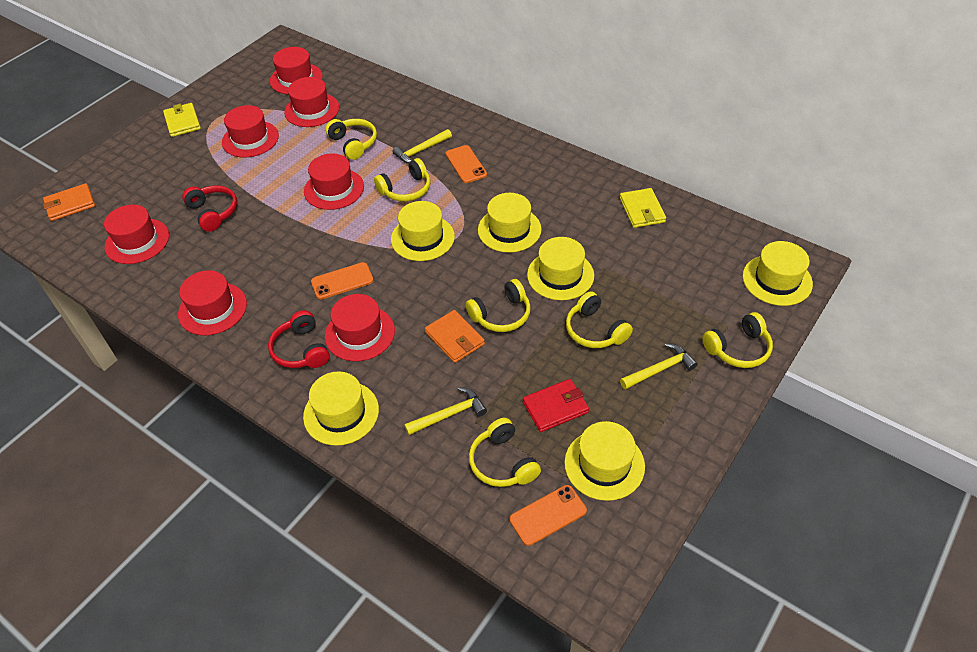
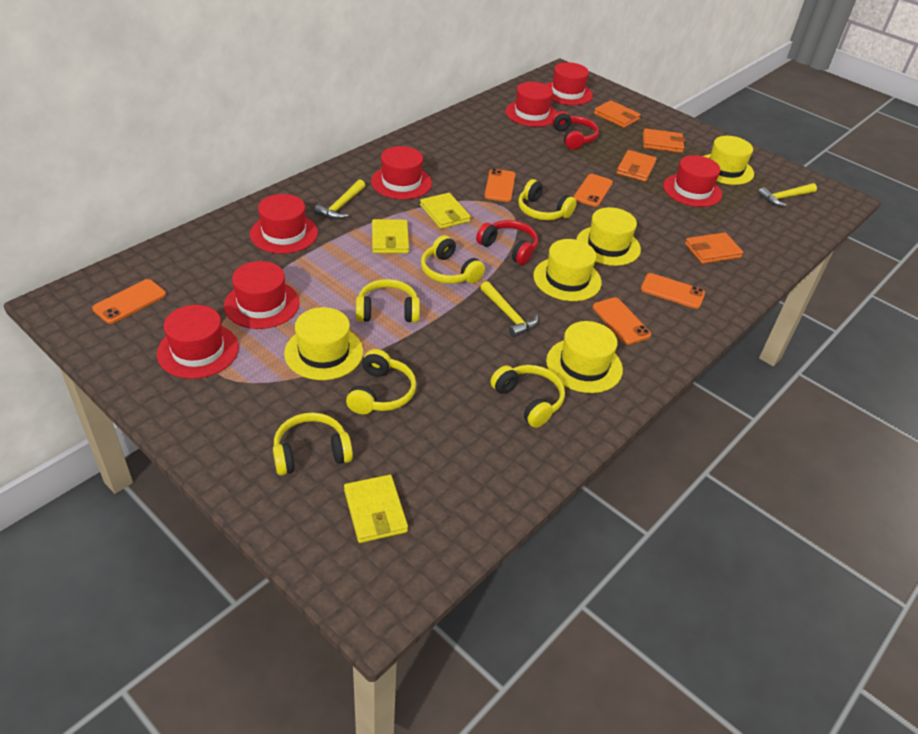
orange phone: 3 -> 5
orange wallet: 2 -> 4
red wallet: 1 -> 0
yellow hat: 6 -> 5
yellow wallet: 2 -> 3

